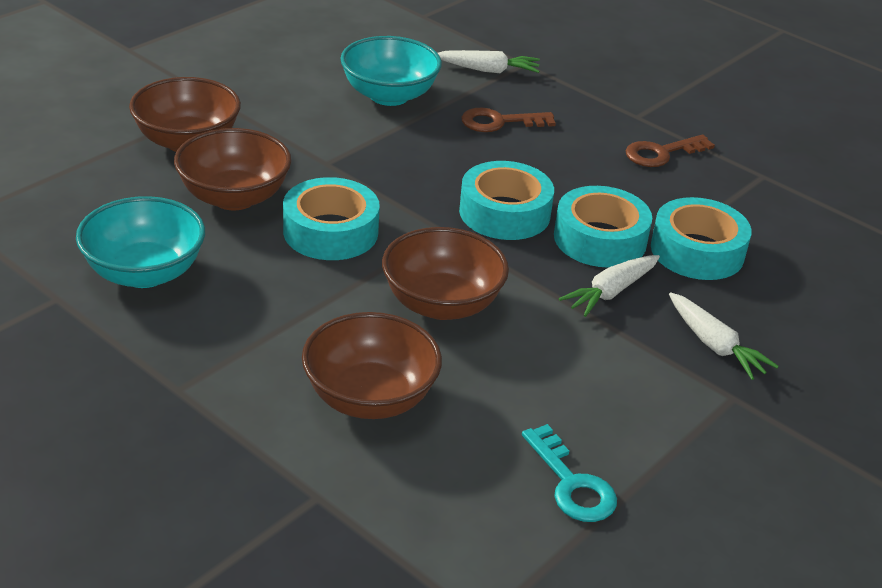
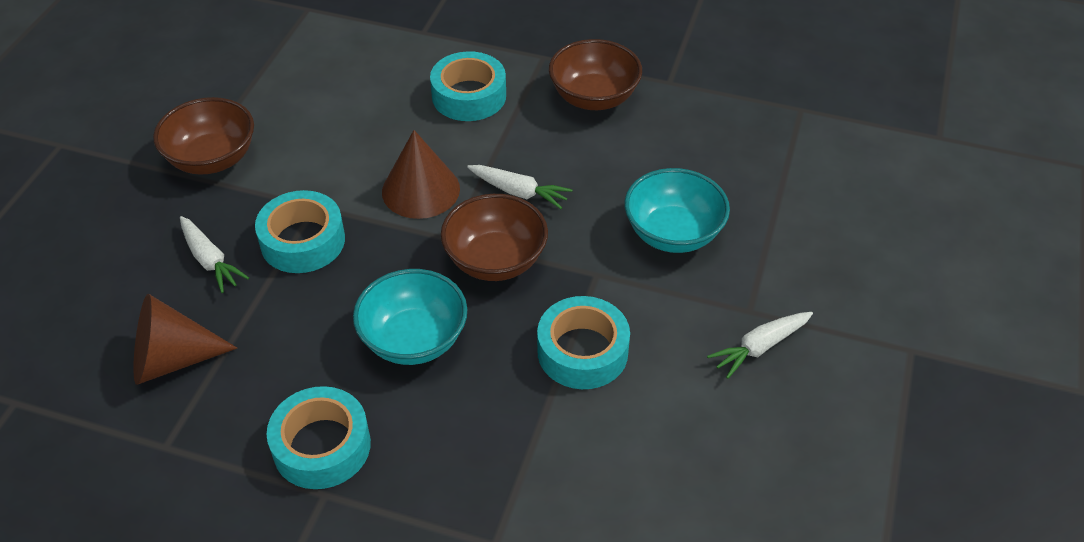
brown bowl: 4 -> 3
brown cone: 0 -> 2
brown key: 2 -> 0
turquoise key: 1 -> 0

